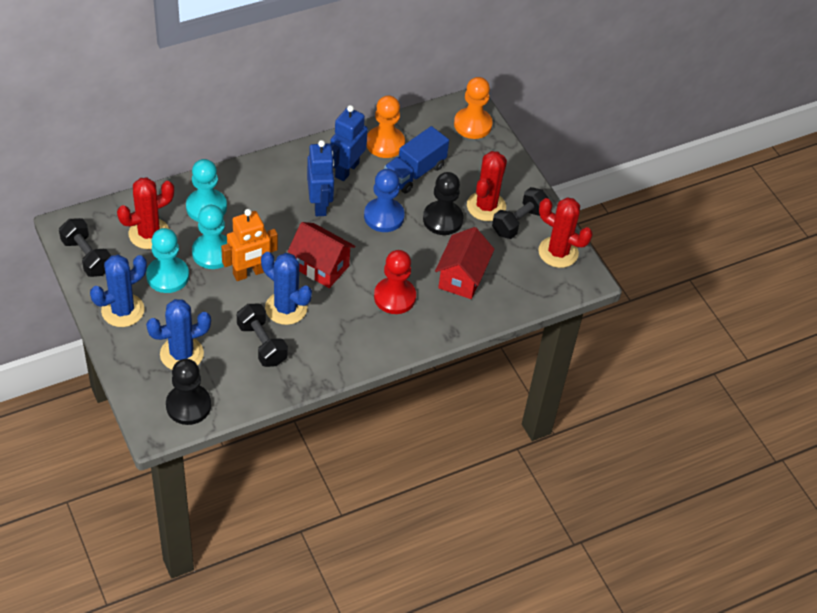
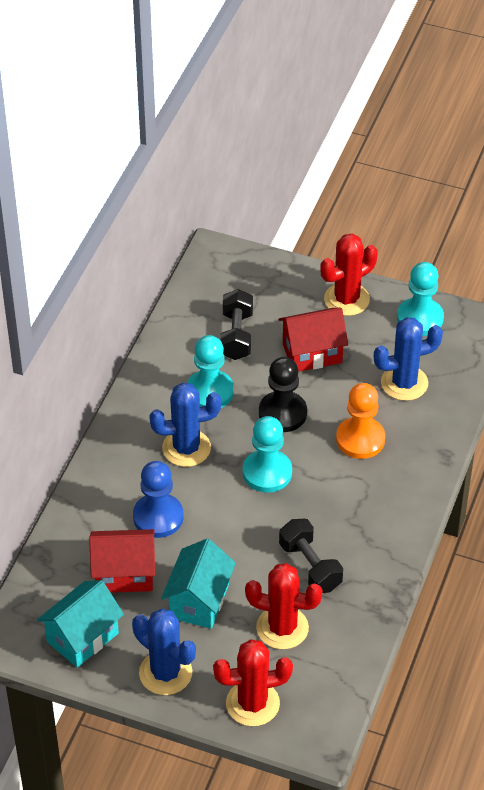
black dumbbell: 3 -> 2
black pawn: 2 -> 1
blue robot: 2 -> 0
blue truck: 1 -> 0
orange pawn: 2 -> 1
orange robot: 1 -> 0
red pawn: 1 -> 0
turquoise house: 0 -> 2

